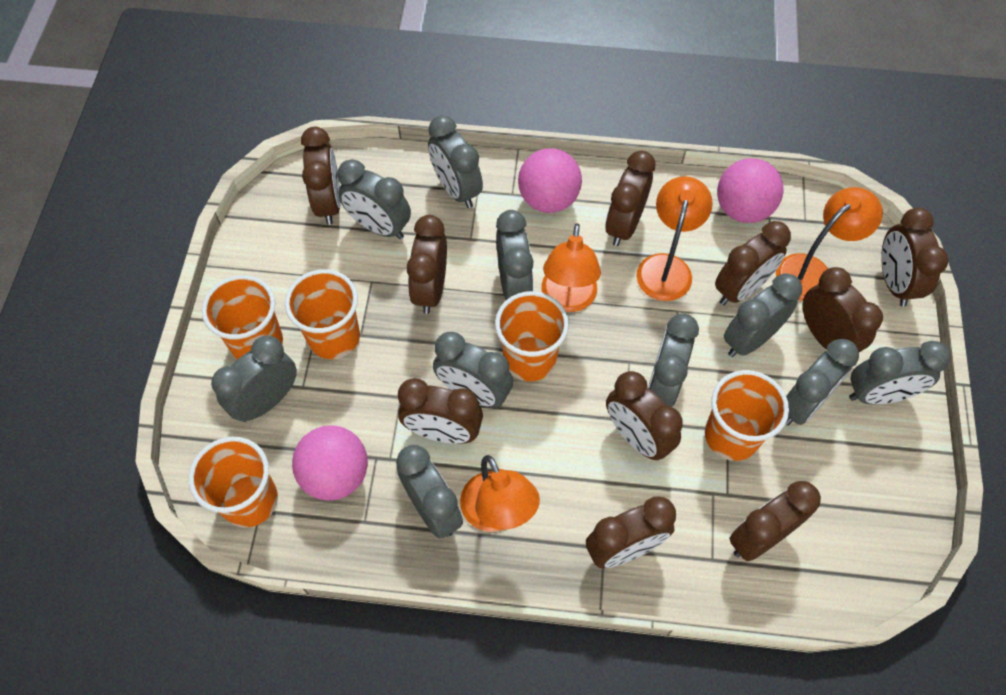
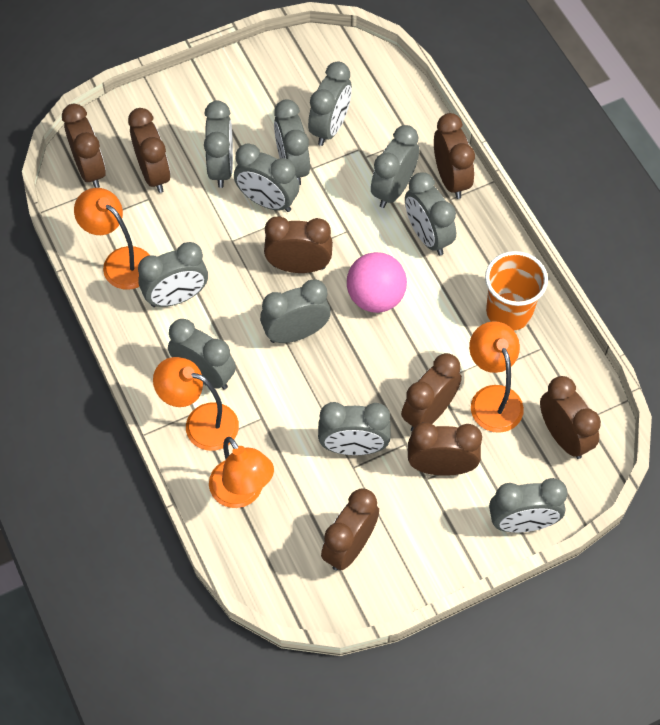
brown clock: 10 -> 8
grey clock: 10 -> 11
orange cup: 5 -> 1
pink ball: 3 -> 1

